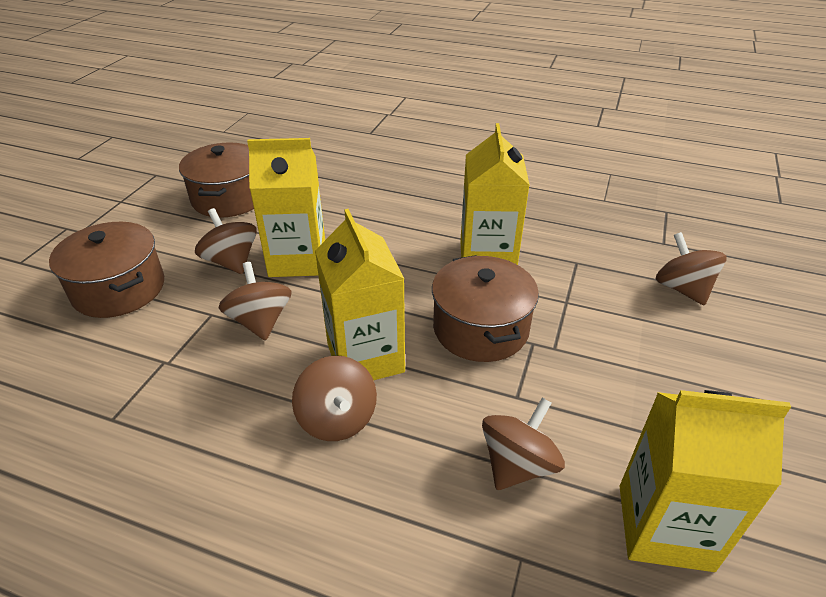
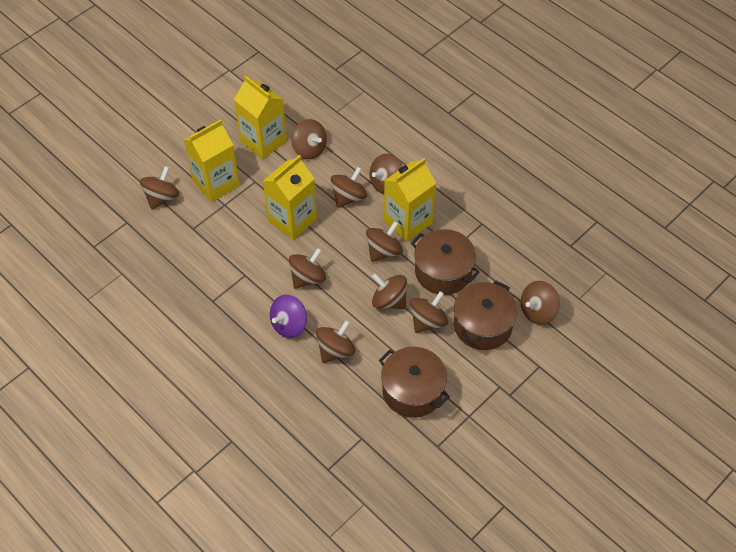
brown spinning top: 5 -> 10
purple spinning top: 0 -> 1

